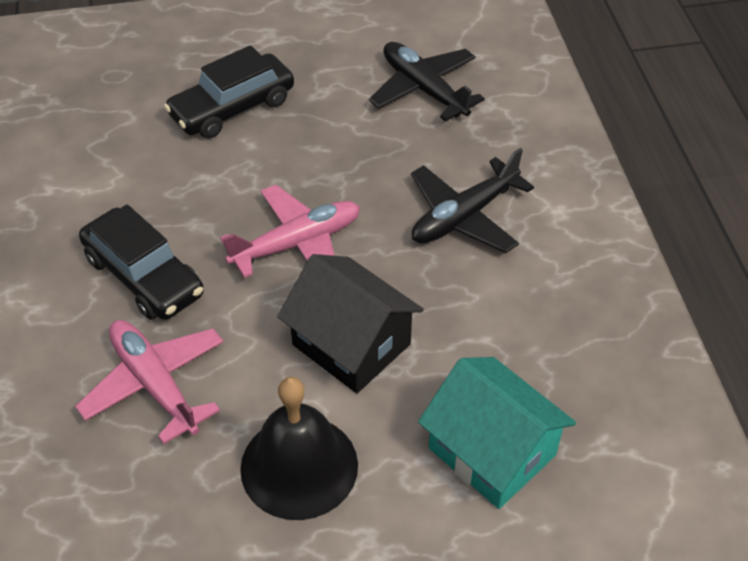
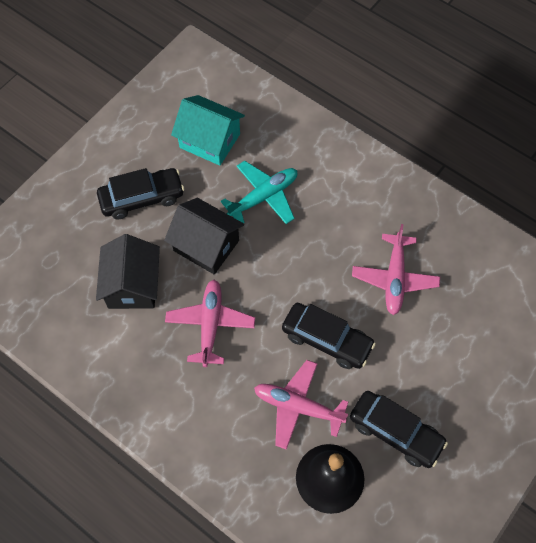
black car: 2 -> 3
black house: 1 -> 2
black plane: 2 -> 0
pink plane: 2 -> 3
turquoise plane: 0 -> 1

